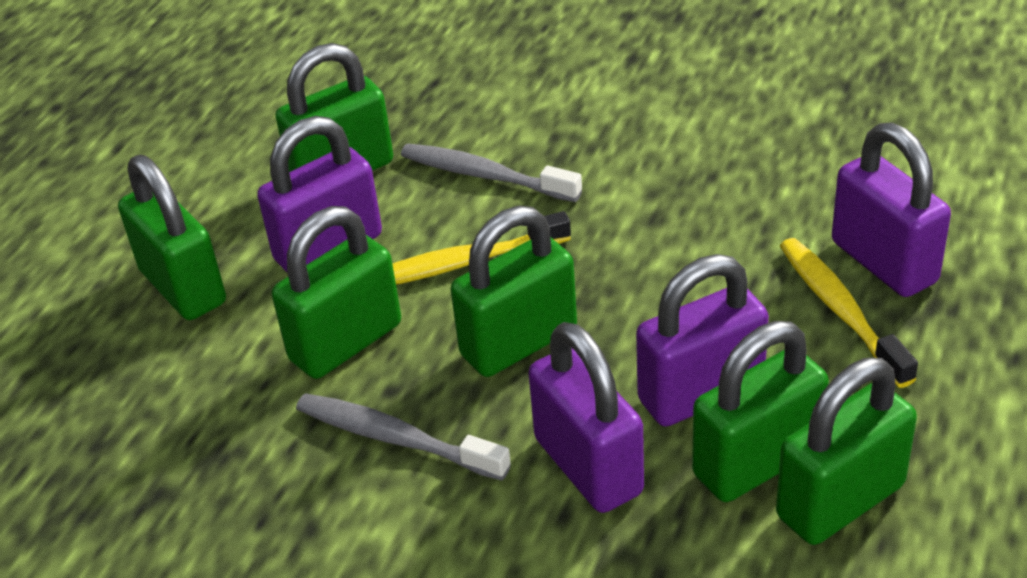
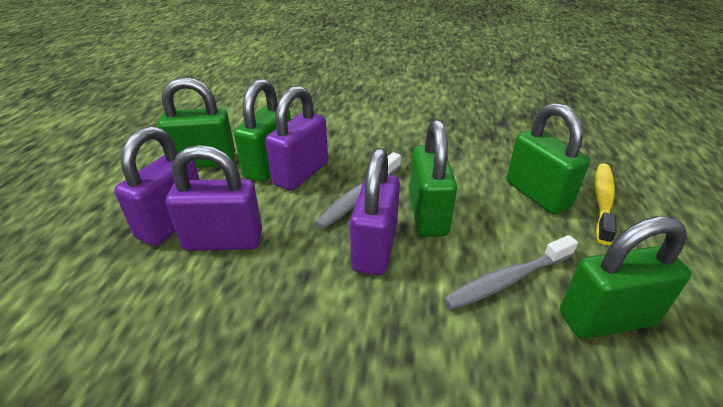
green padlock: 6 -> 5
yellow toothbrush: 2 -> 1

